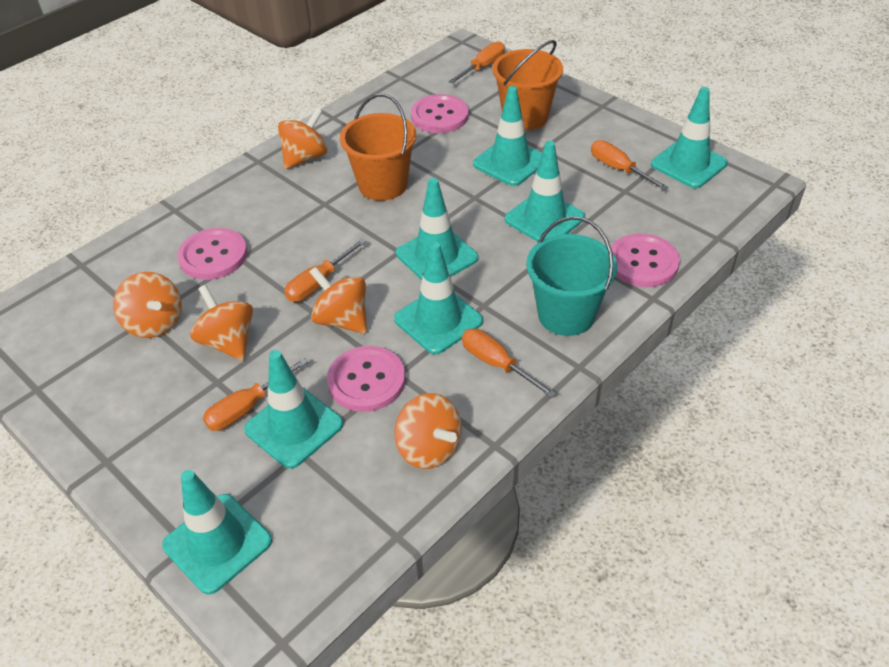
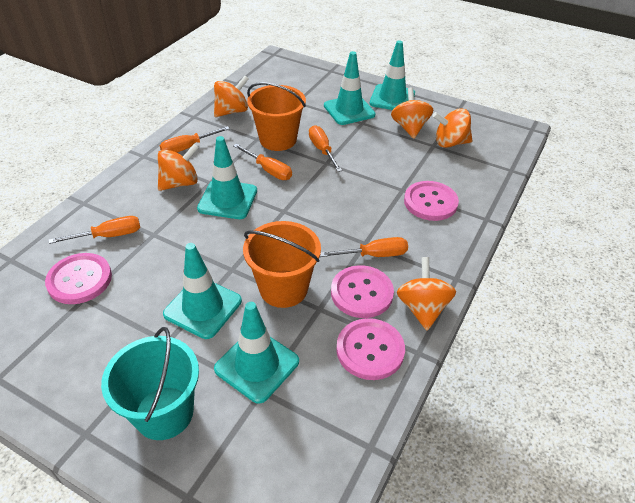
turquoise traffic cone: 7 -> 5

